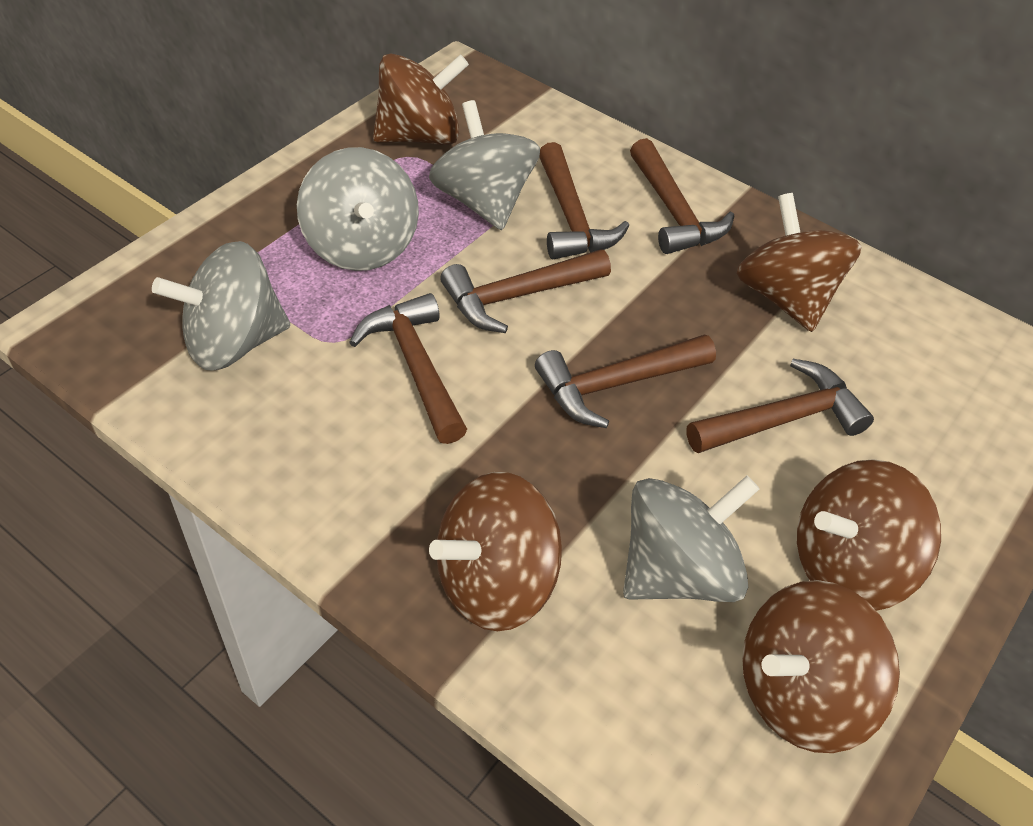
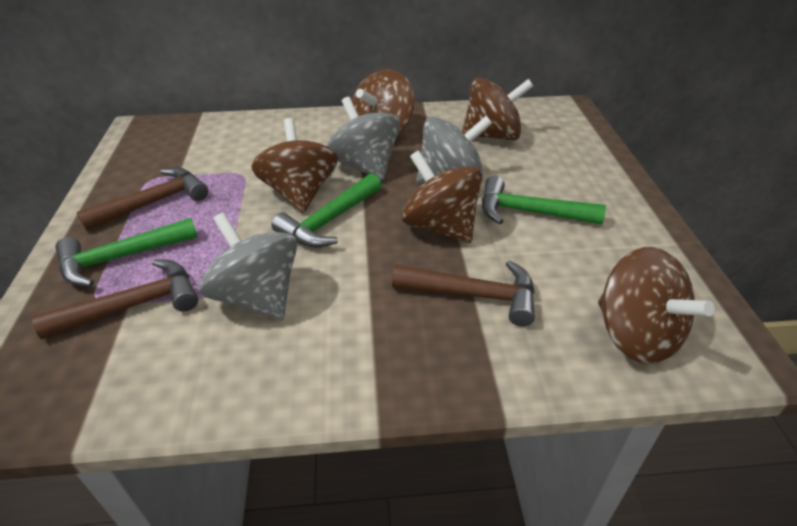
brown hammer: 6 -> 3
green hammer: 0 -> 3
grey spinning top: 4 -> 3

